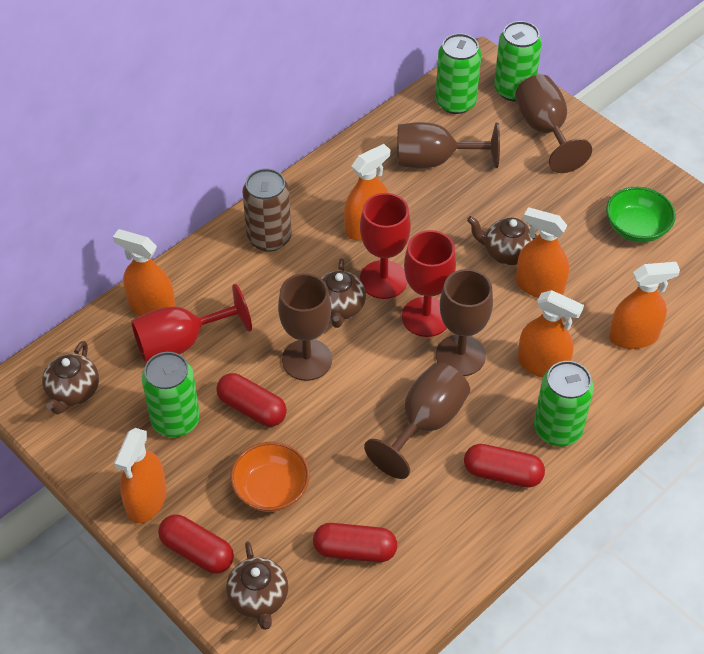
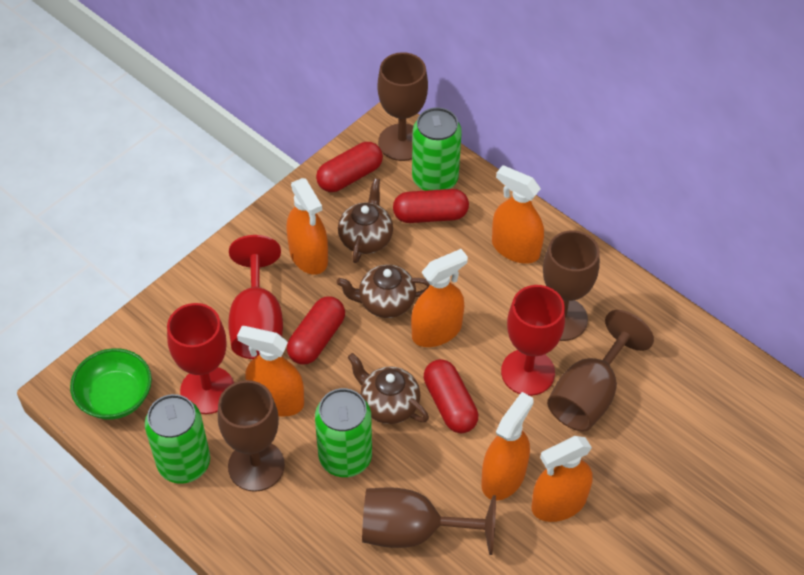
brown can: 1 -> 0
brown teapot: 4 -> 3
green can: 4 -> 3
orange bowl: 1 -> 0

